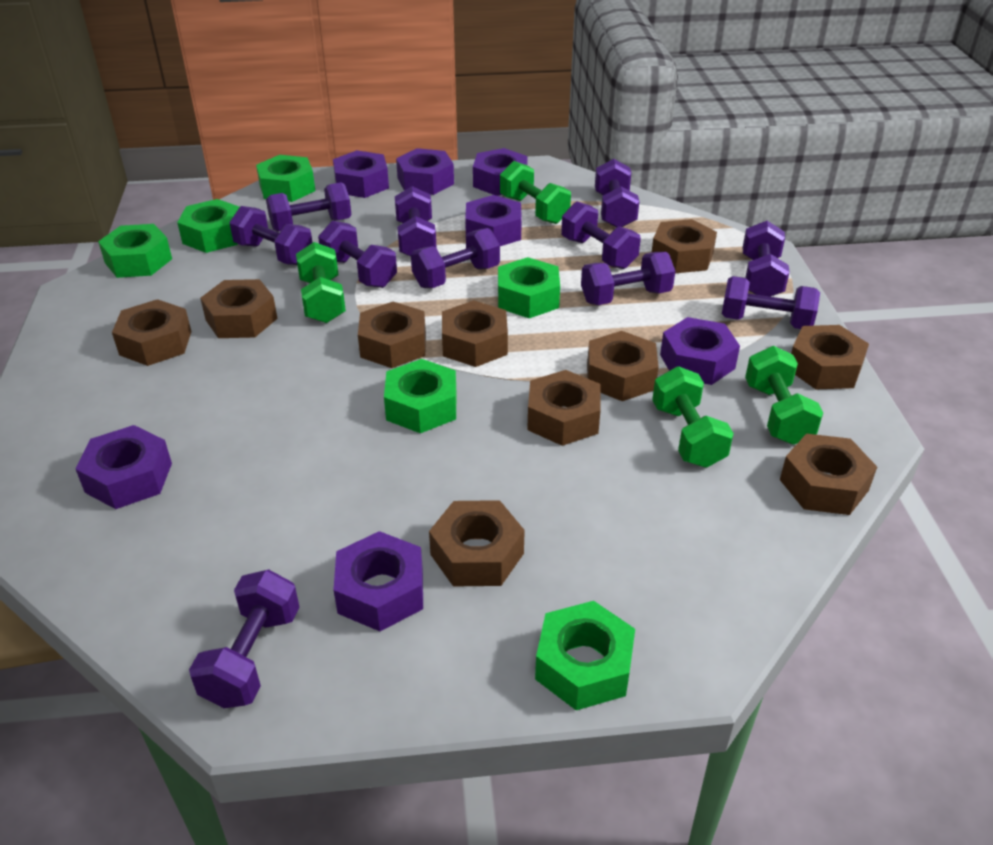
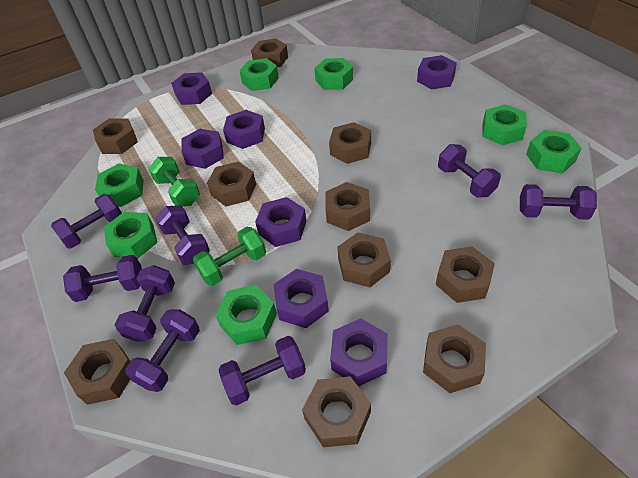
green dumbbell: 4 -> 2
green nut: 6 -> 7
purple dumbbell: 11 -> 8

